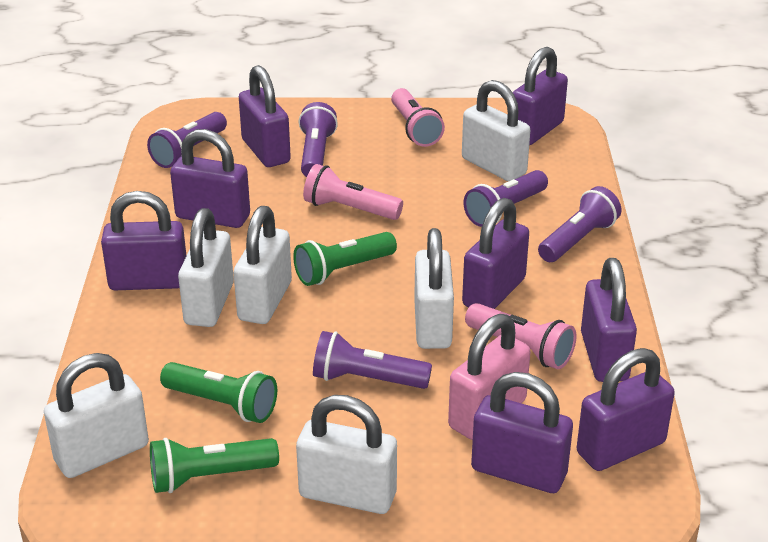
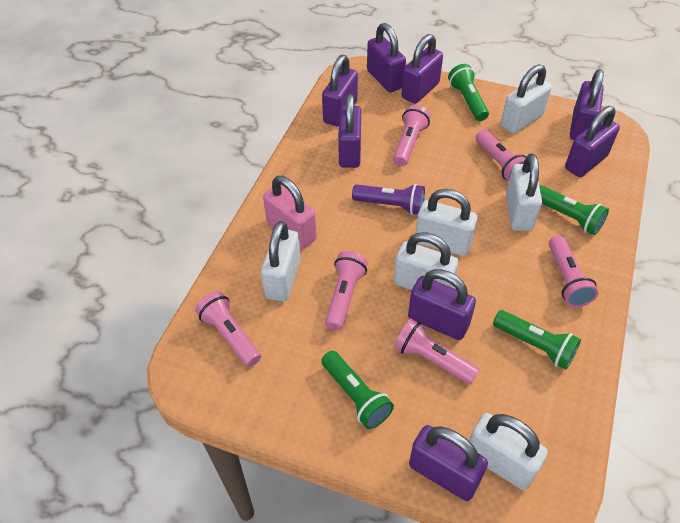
green flashlight: 3 -> 4
pink flashlight: 3 -> 6
purple flashlight: 5 -> 1

